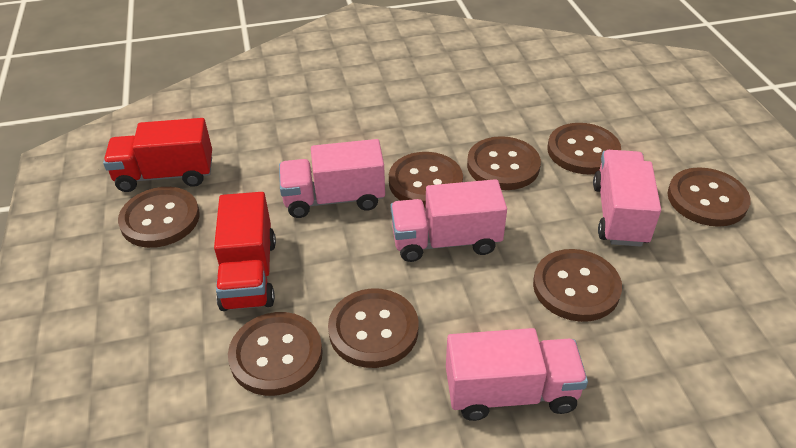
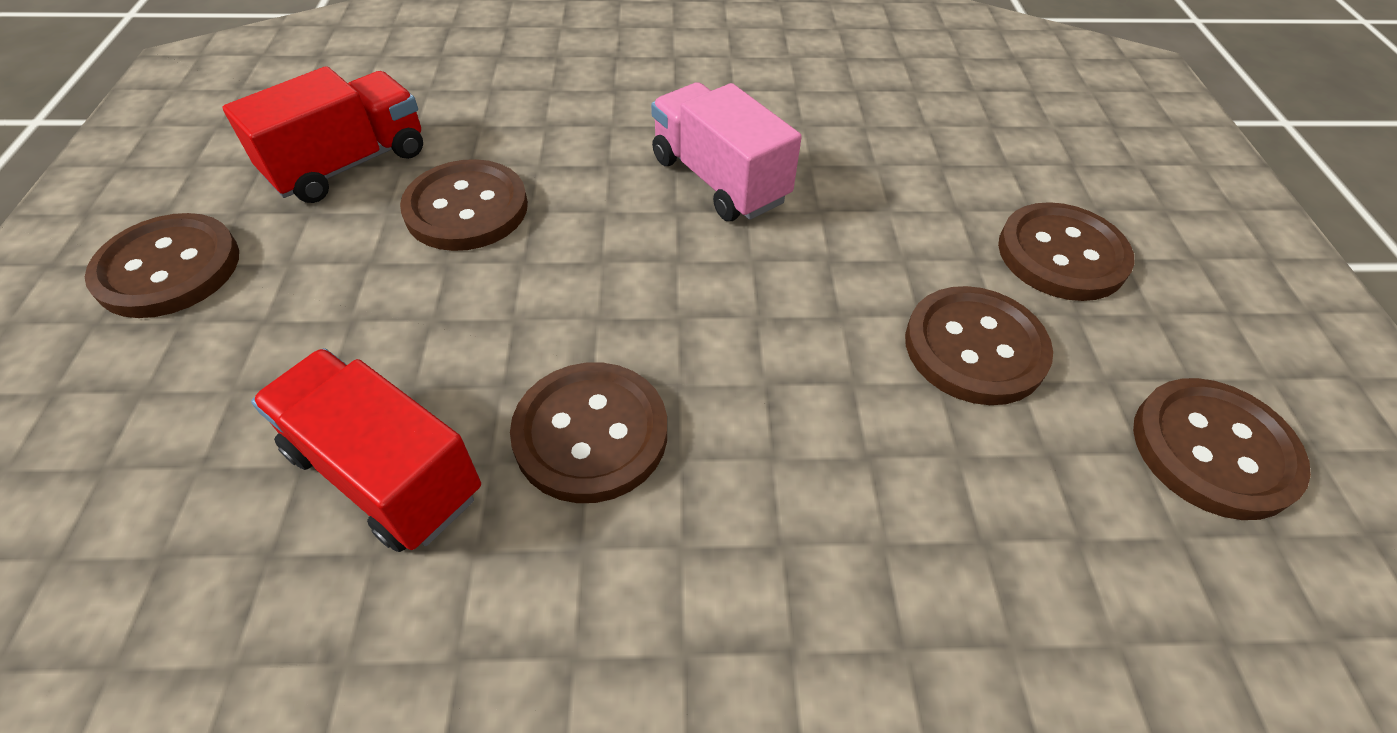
brown button: 8 -> 6
pink truck: 4 -> 1

